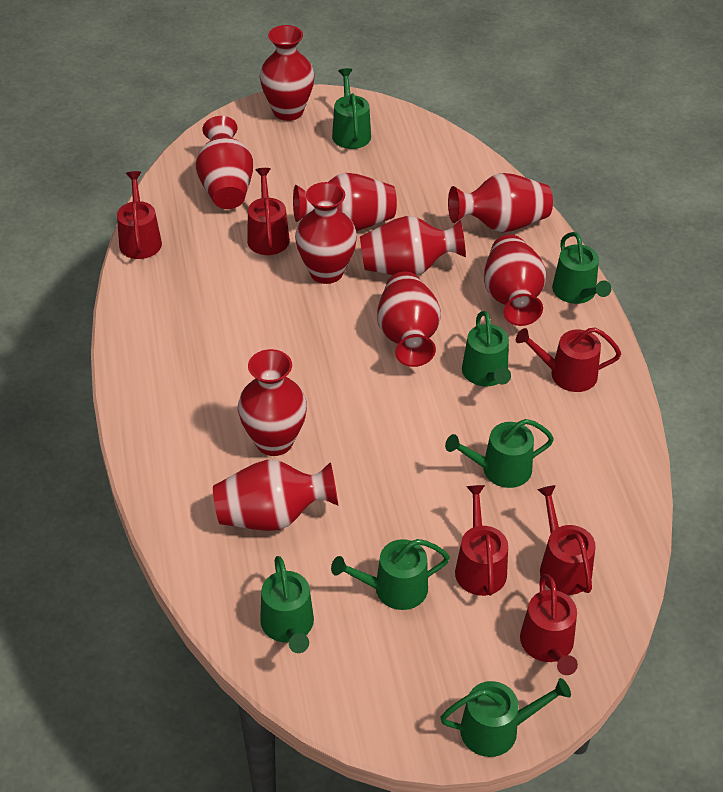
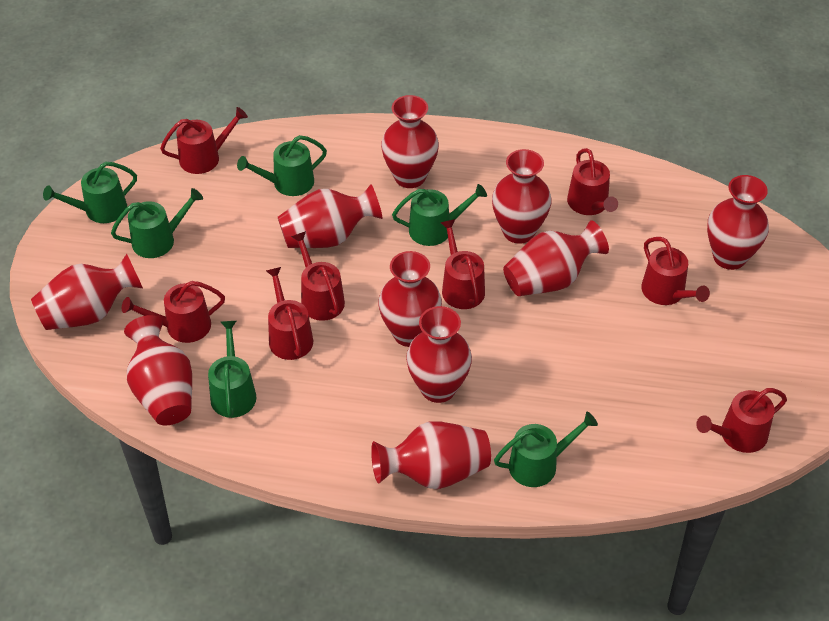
green watering can: 7 -> 6
red watering can: 6 -> 8

